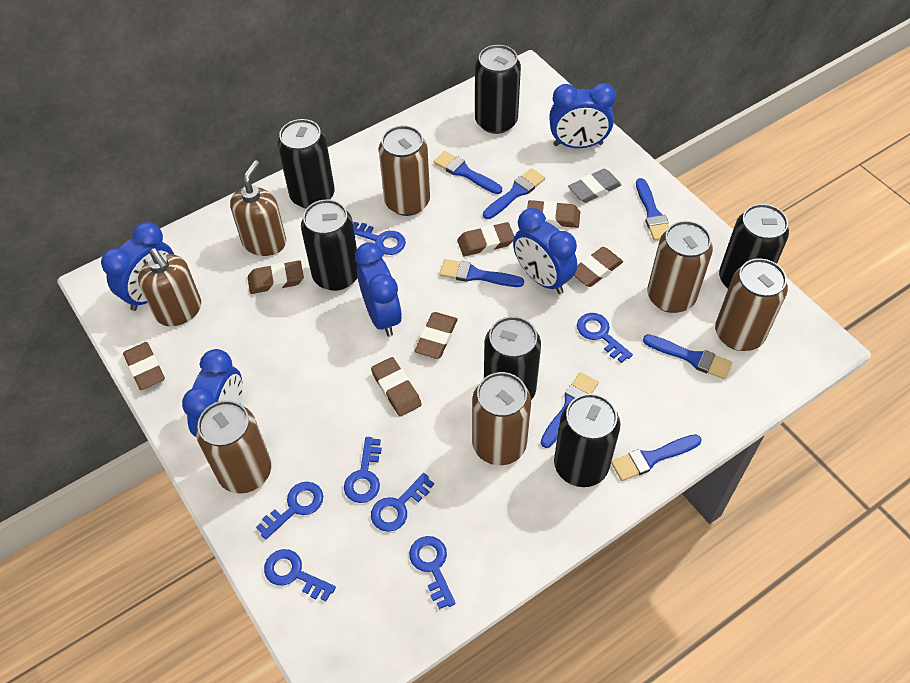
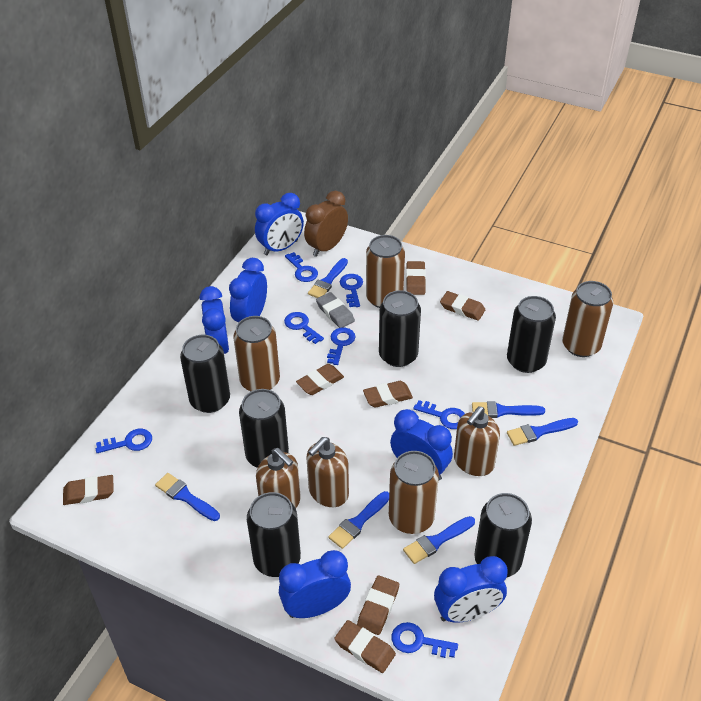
blue brush: 7 -> 6
blue clock: 5 -> 6
brown can: 5 -> 4
brown clock: 0 -> 1
brown soap dispenser: 2 -> 3

